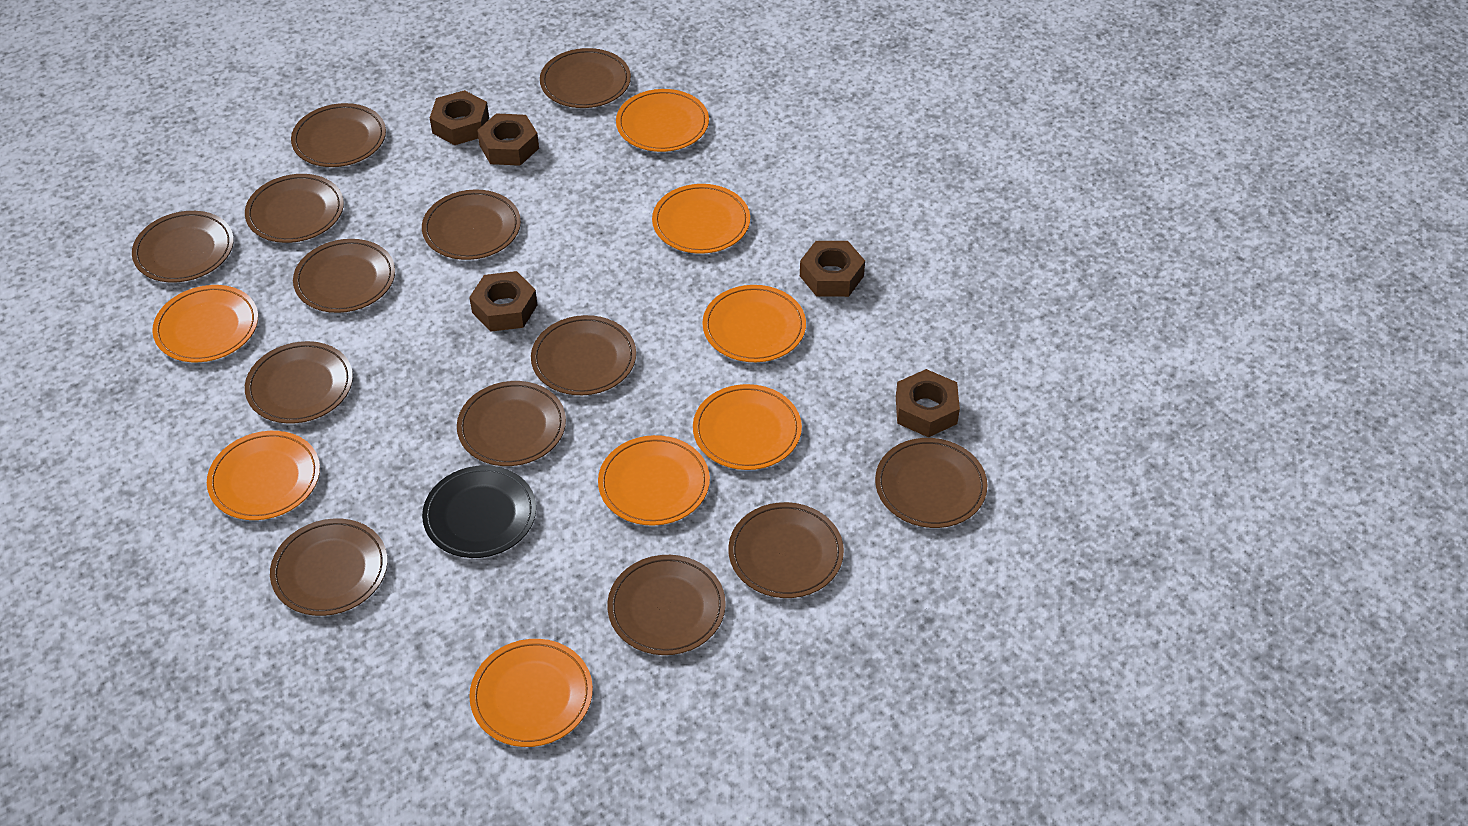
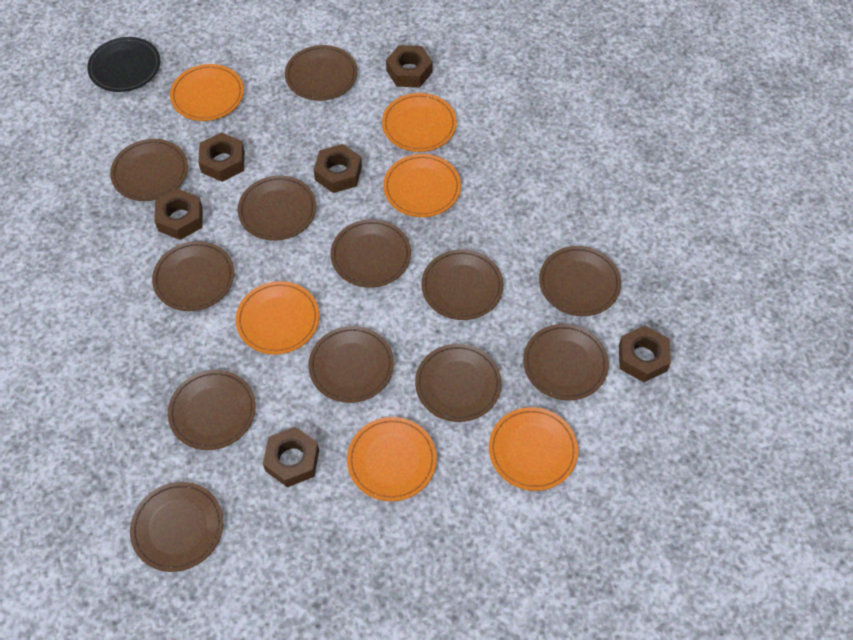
brown nut: 5 -> 6
brown plate: 13 -> 12
orange plate: 8 -> 6

